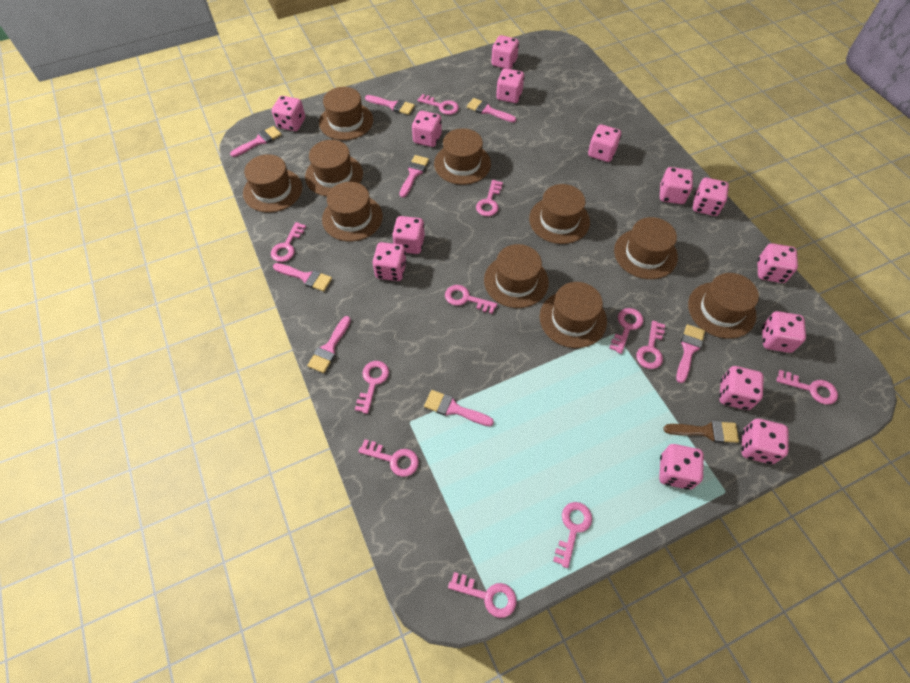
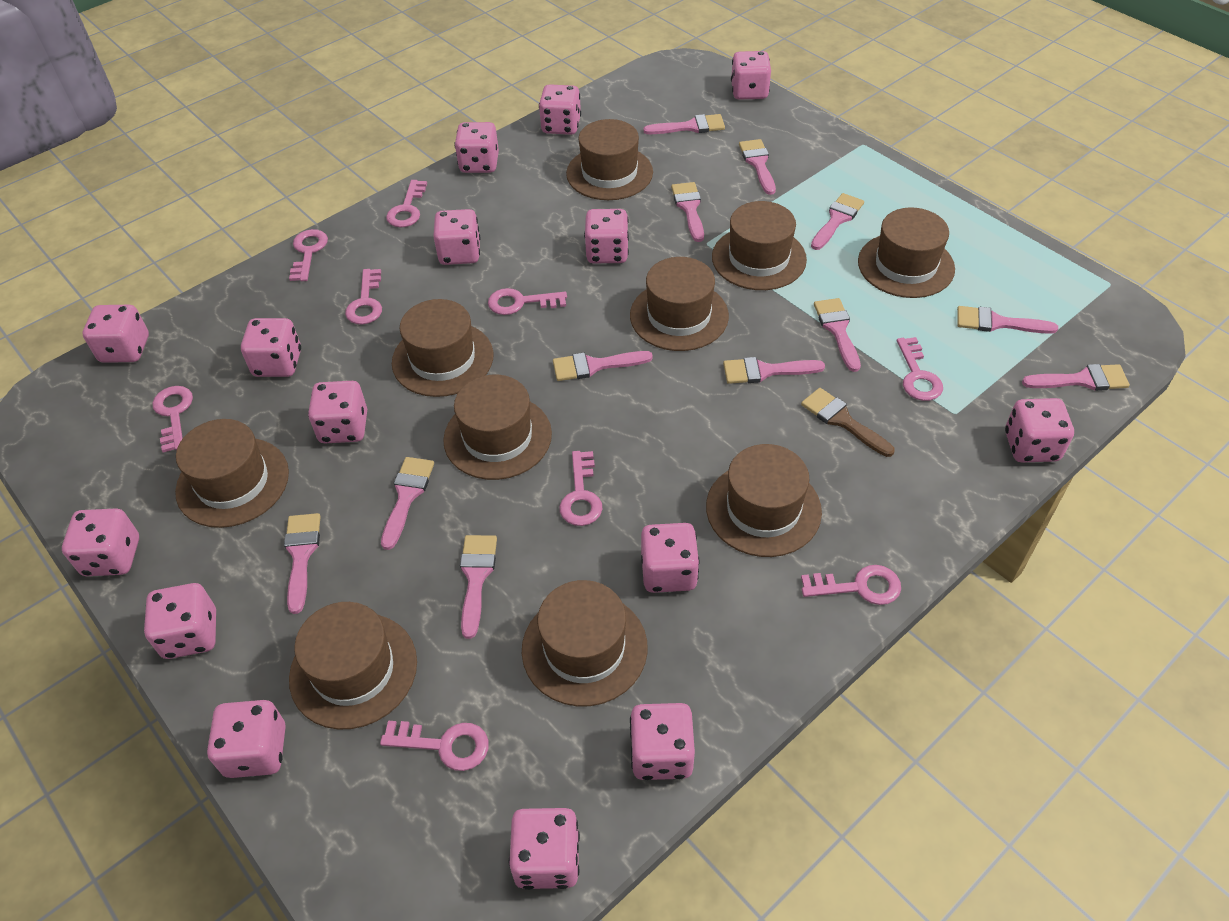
pink brush: 8 -> 12
pink dice: 14 -> 15
pink key: 11 -> 9

